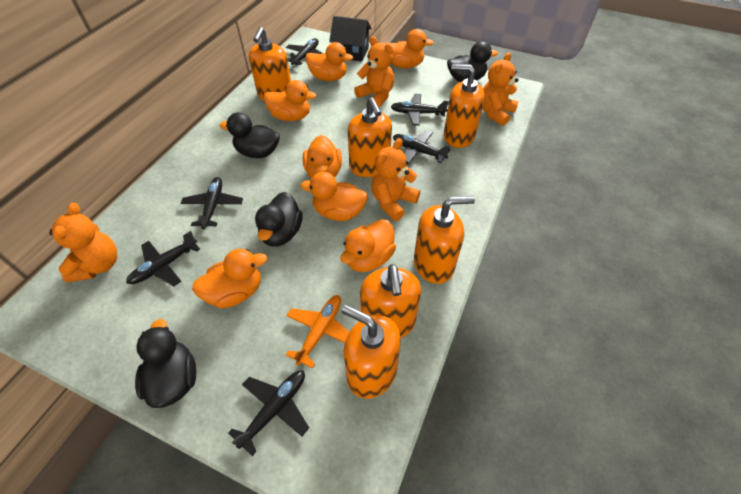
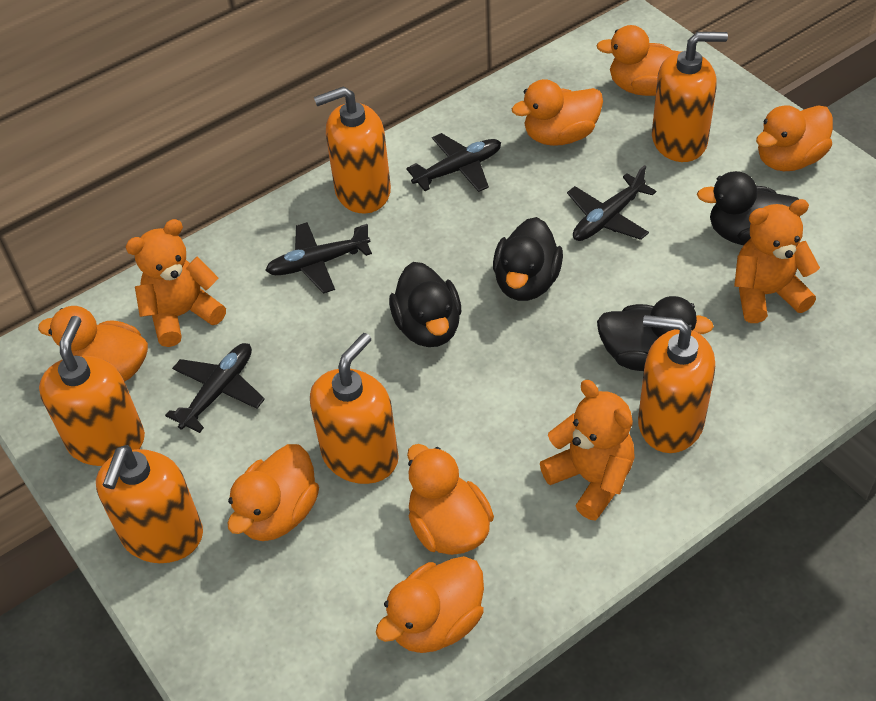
black house: 1 -> 0
black plane: 6 -> 4
orange plane: 1 -> 0
orange teddy bear: 4 -> 3

